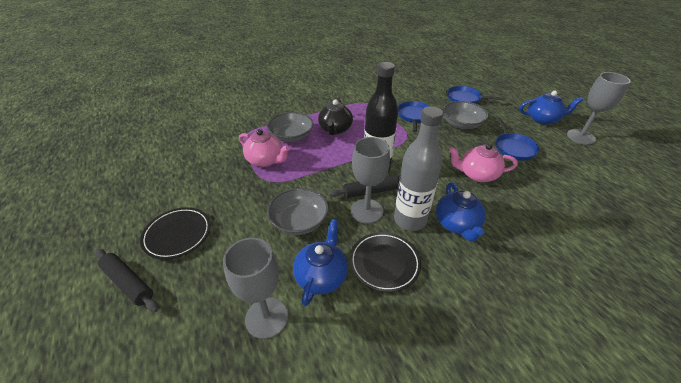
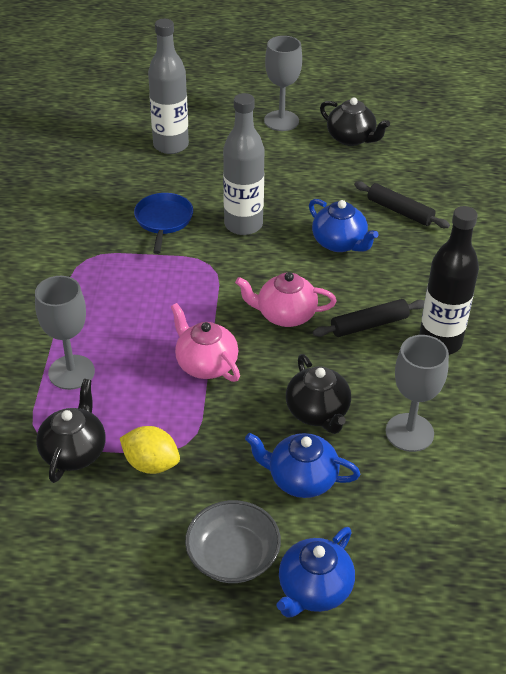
black plate: 2 -> 0
black teapot: 1 -> 3
blue pan: 3 -> 1
grey bottle: 1 -> 2
grey bowl: 3 -> 1
yellow lemon: 0 -> 1

